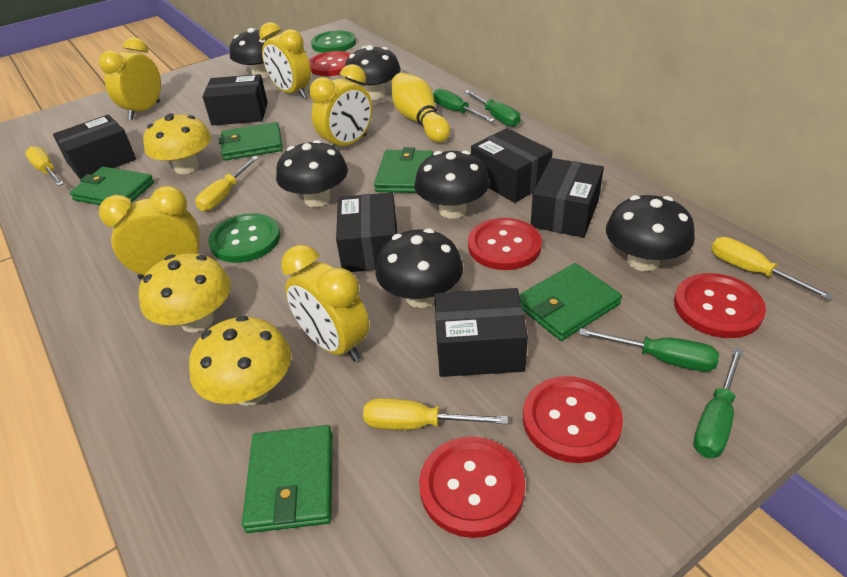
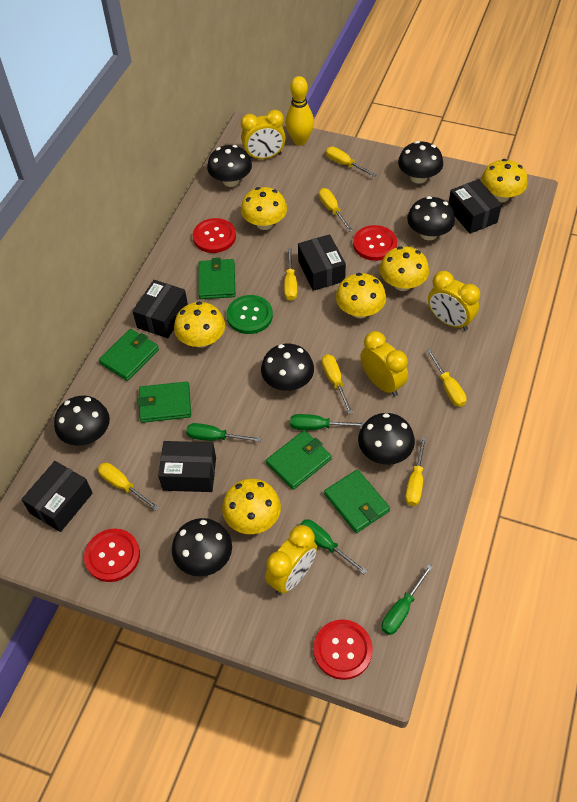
black box: 6 -> 5
black mushroom: 6 -> 7
green button: 2 -> 1
red button: 5 -> 4
yellow clock: 5 -> 4
yellow mushroom: 3 -> 6
yellow screwdriver: 4 -> 7

